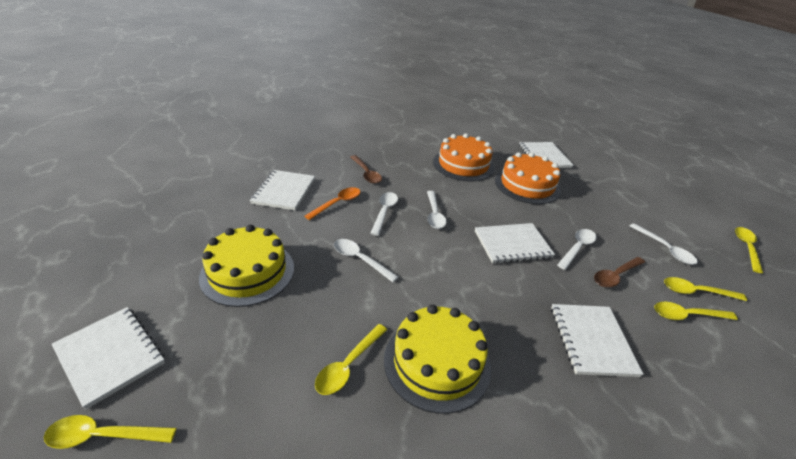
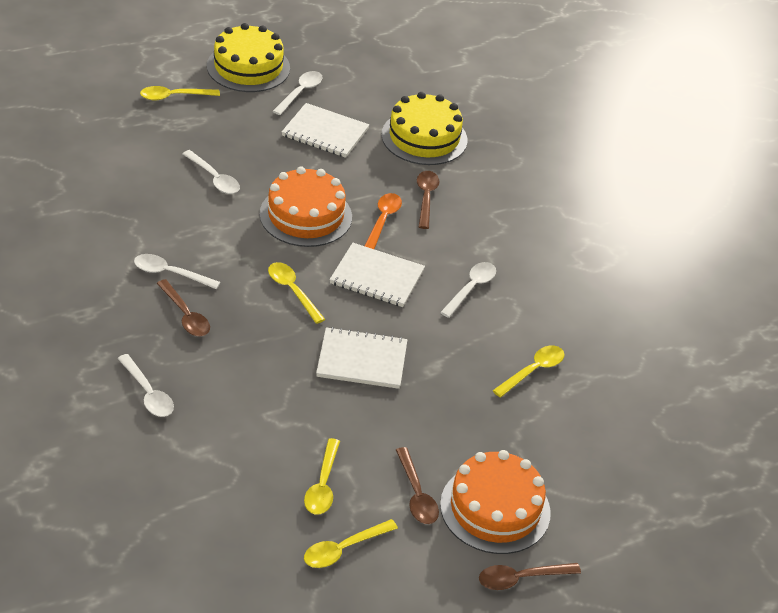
brown spoon: 2 -> 4
white notebook: 5 -> 3

